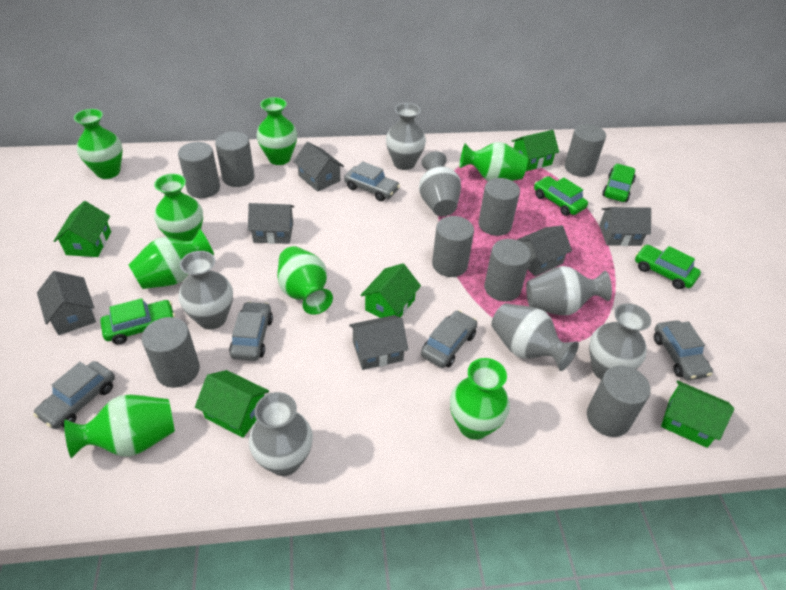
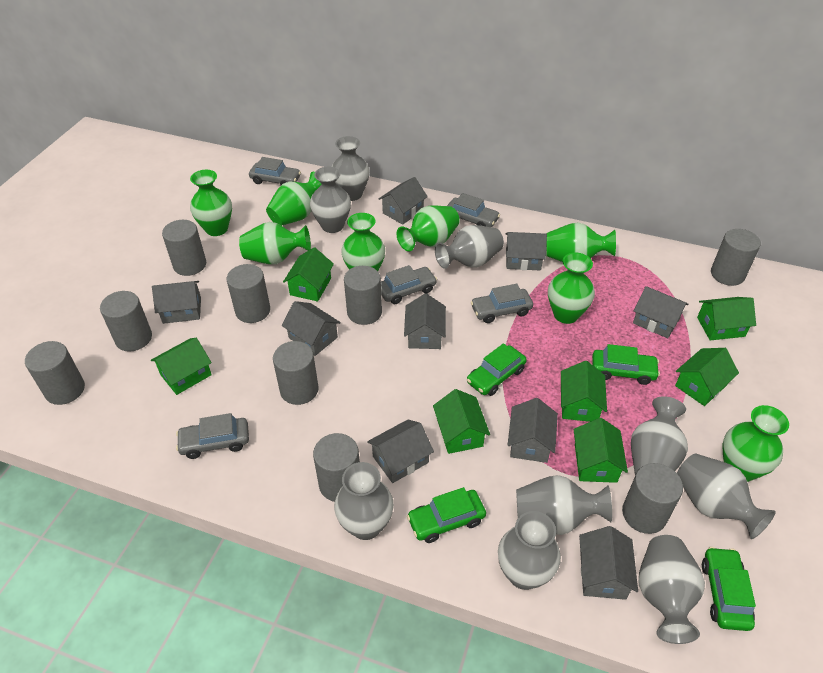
green house: 5 -> 7
grey cylinder: 8 -> 9
grey house: 6 -> 9
grey vase: 7 -> 9

